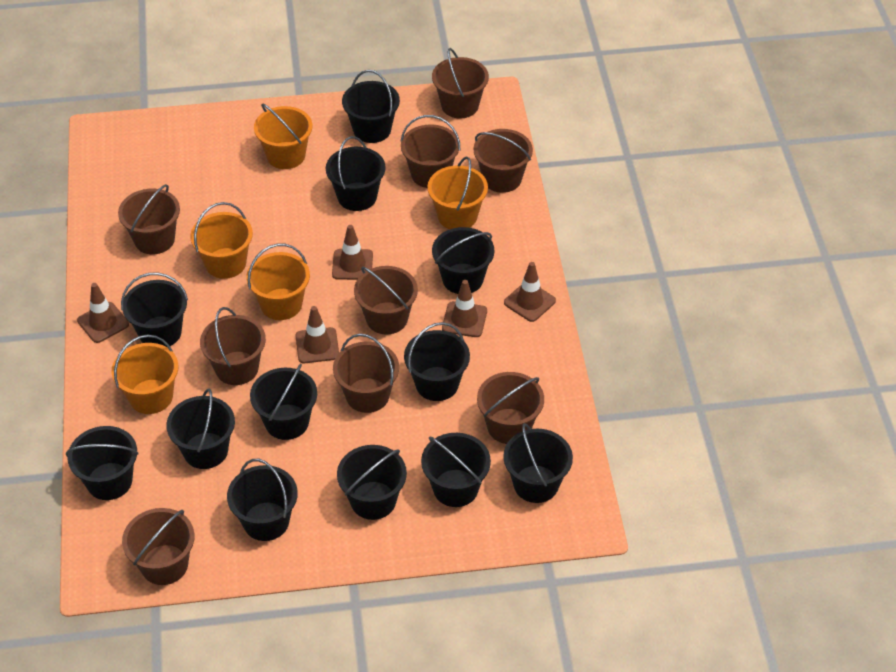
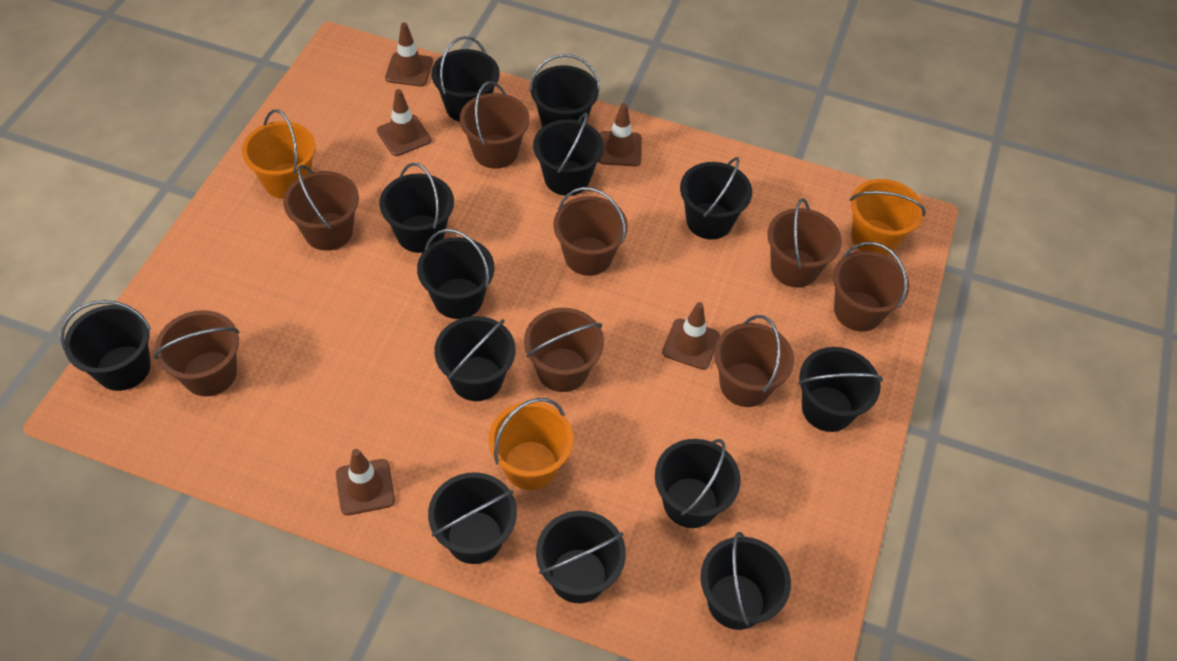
black bucket: 12 -> 13
brown bucket: 9 -> 8
orange bucket: 5 -> 3

